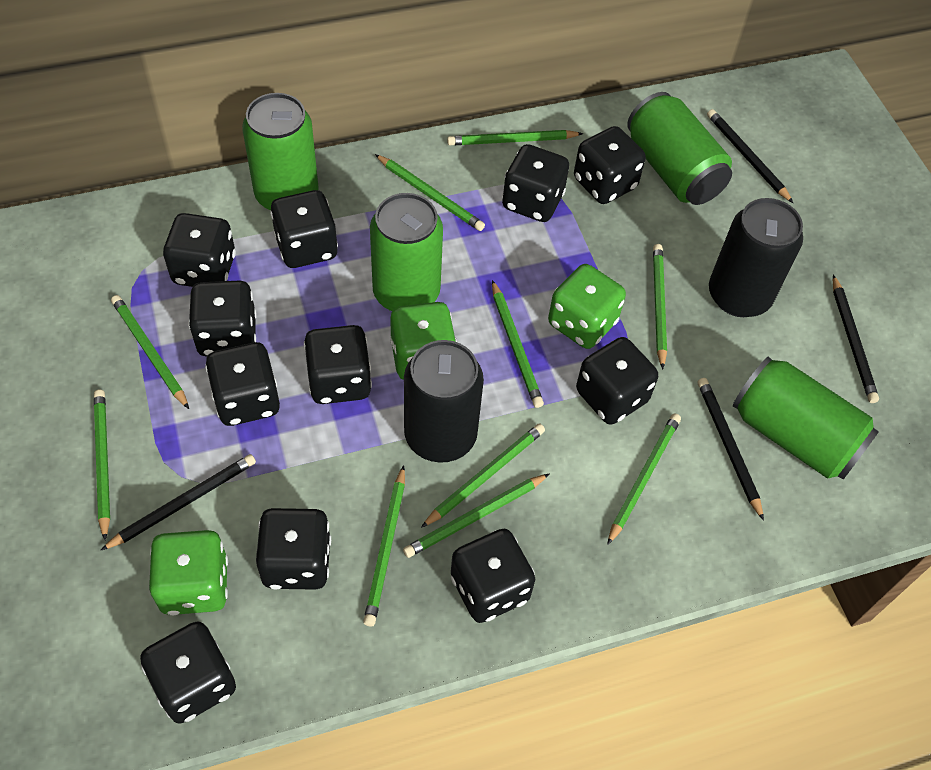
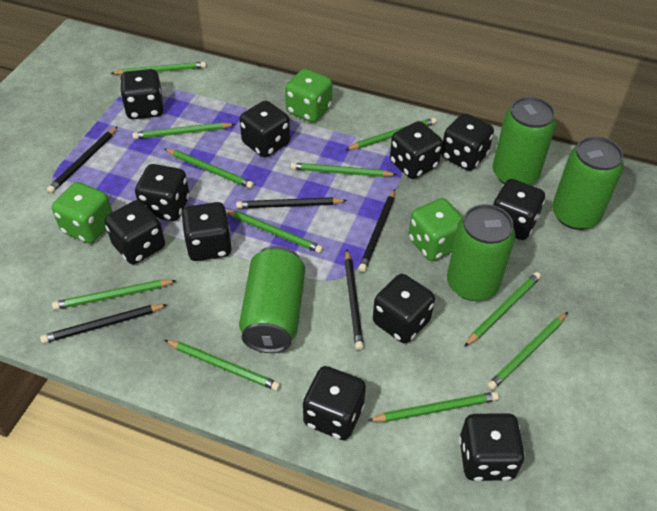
black can: 2 -> 0
black pencil: 4 -> 5
green pencil: 10 -> 11

